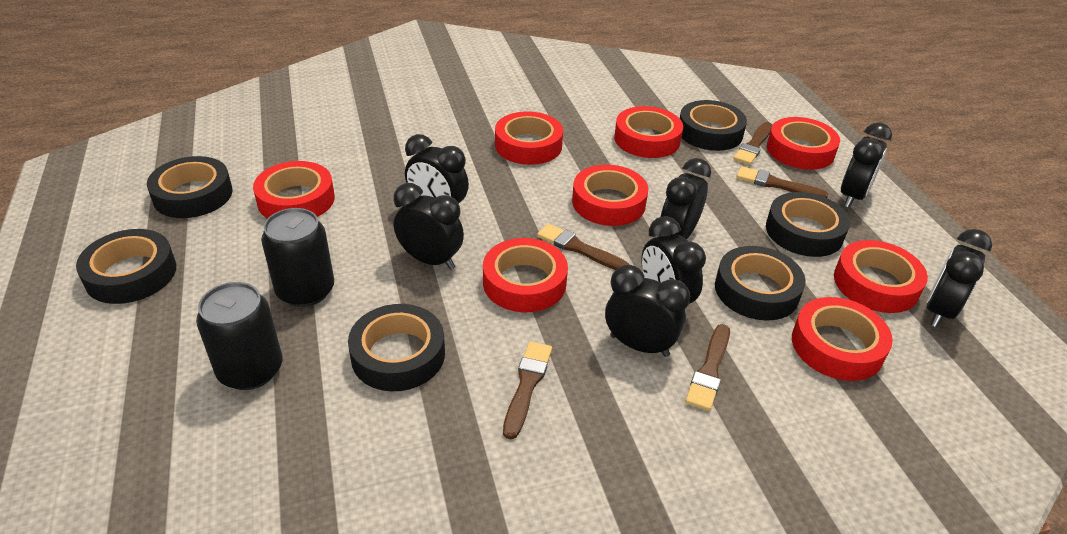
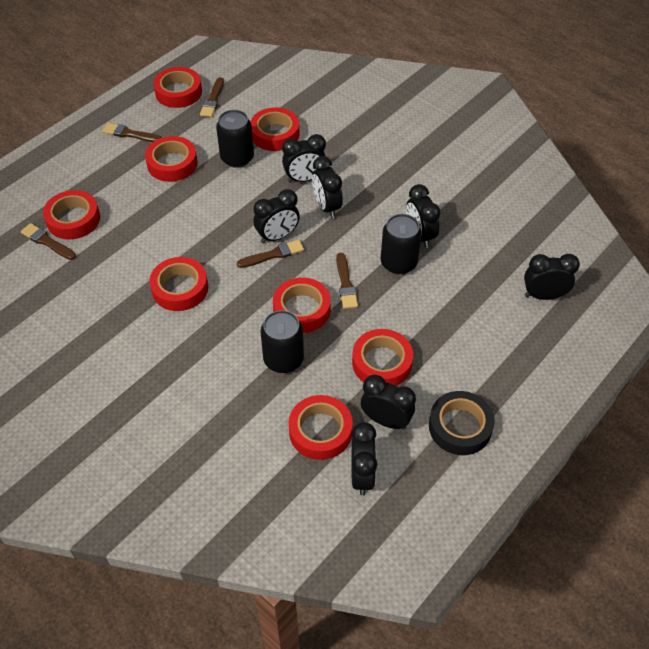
black can: 2 -> 3
black tape: 6 -> 1

